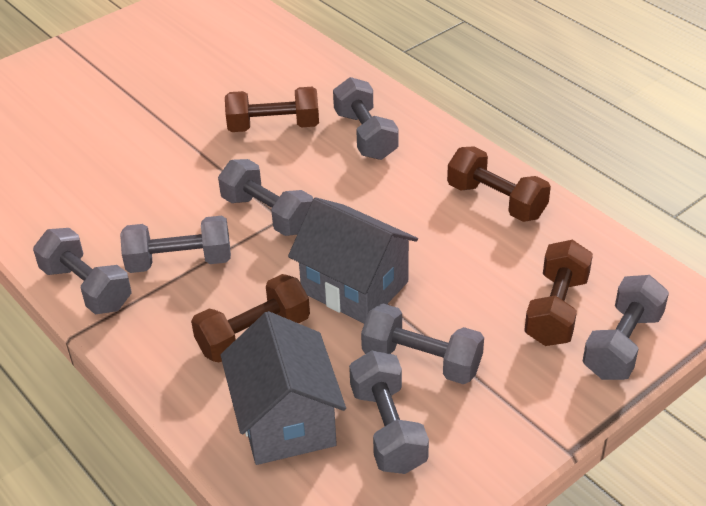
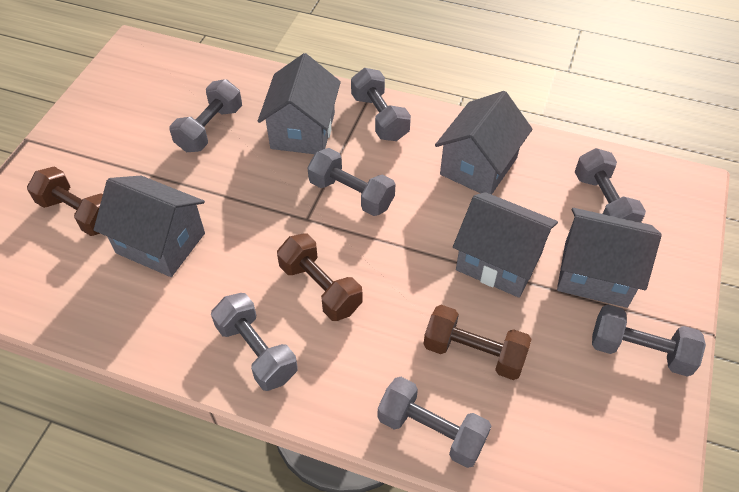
brown dumbbell: 4 -> 3
grey house: 2 -> 5

